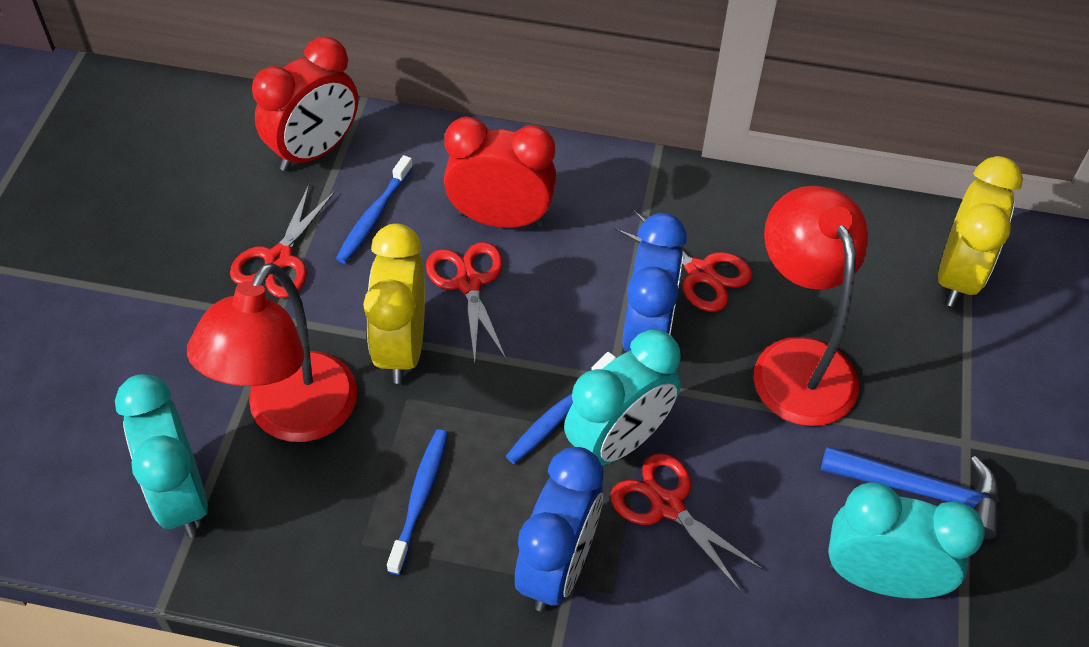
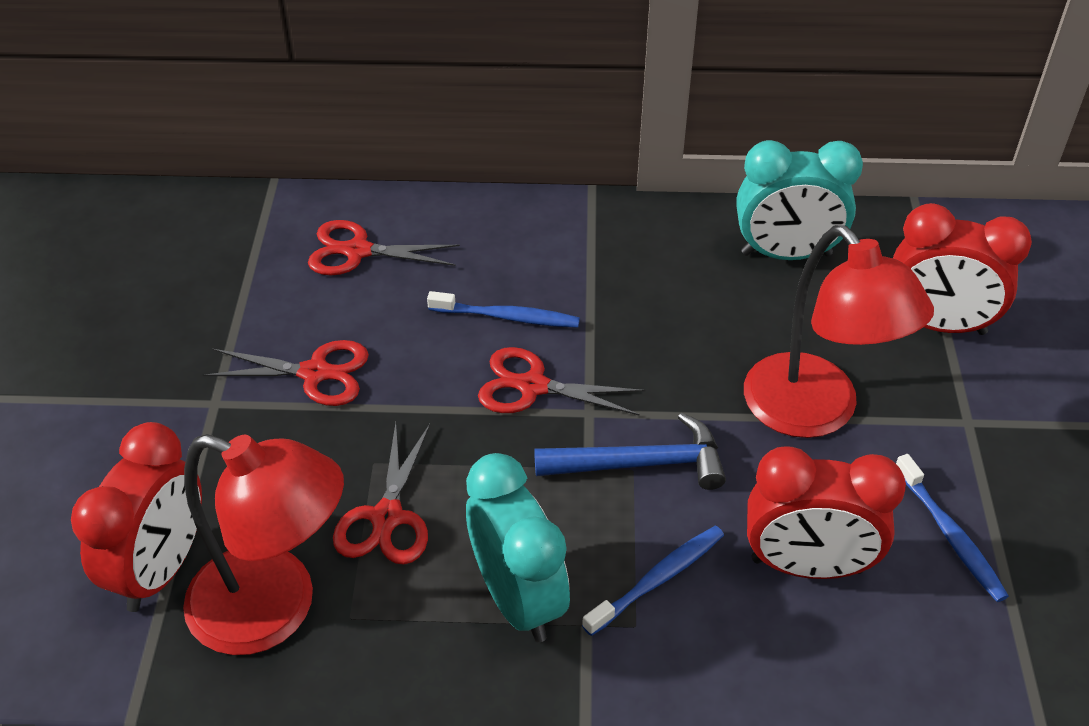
blue clock: 2 -> 0
red clock: 2 -> 3
turquoise clock: 3 -> 2
yellow clock: 2 -> 0

